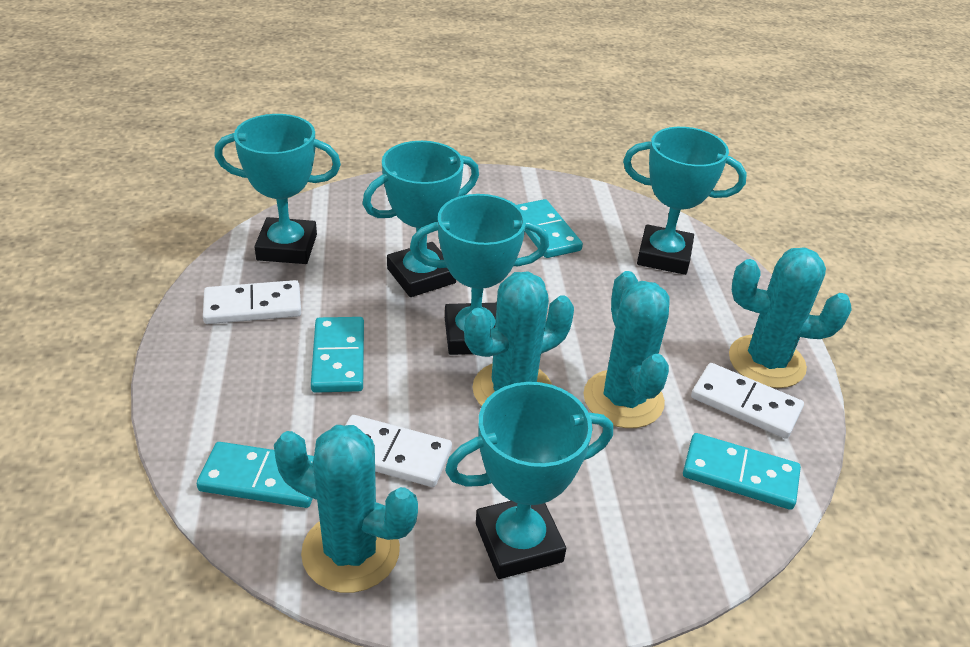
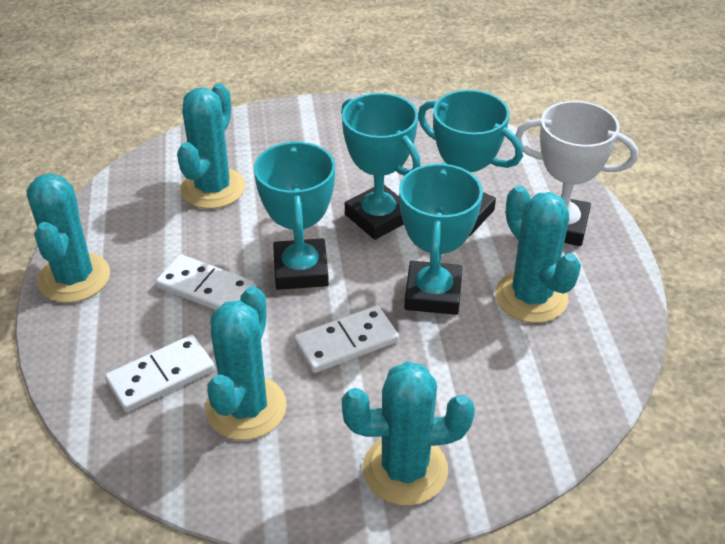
turquoise cactus: 4 -> 5
turquoise domino: 4 -> 0
turquoise trophy: 5 -> 4
white trophy: 0 -> 1

